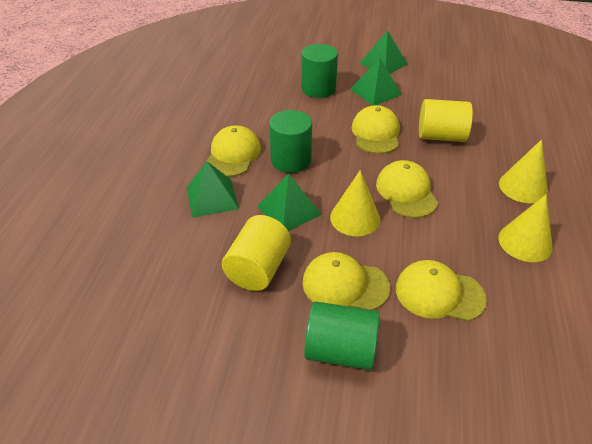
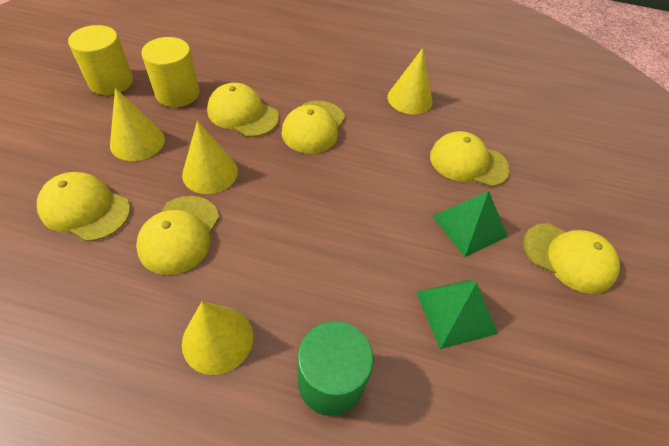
green cylinder: 3 -> 1
green pyramid: 4 -> 2
yellow cap: 5 -> 6
yellow cone: 3 -> 4

